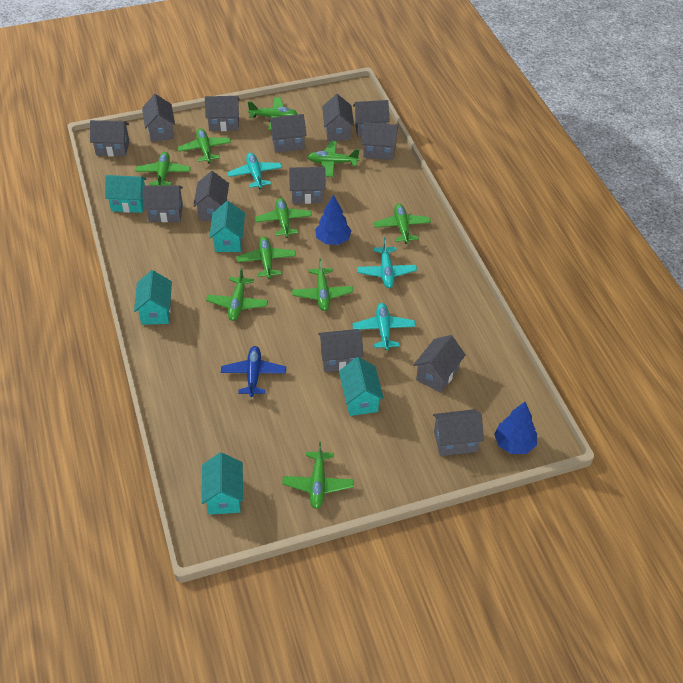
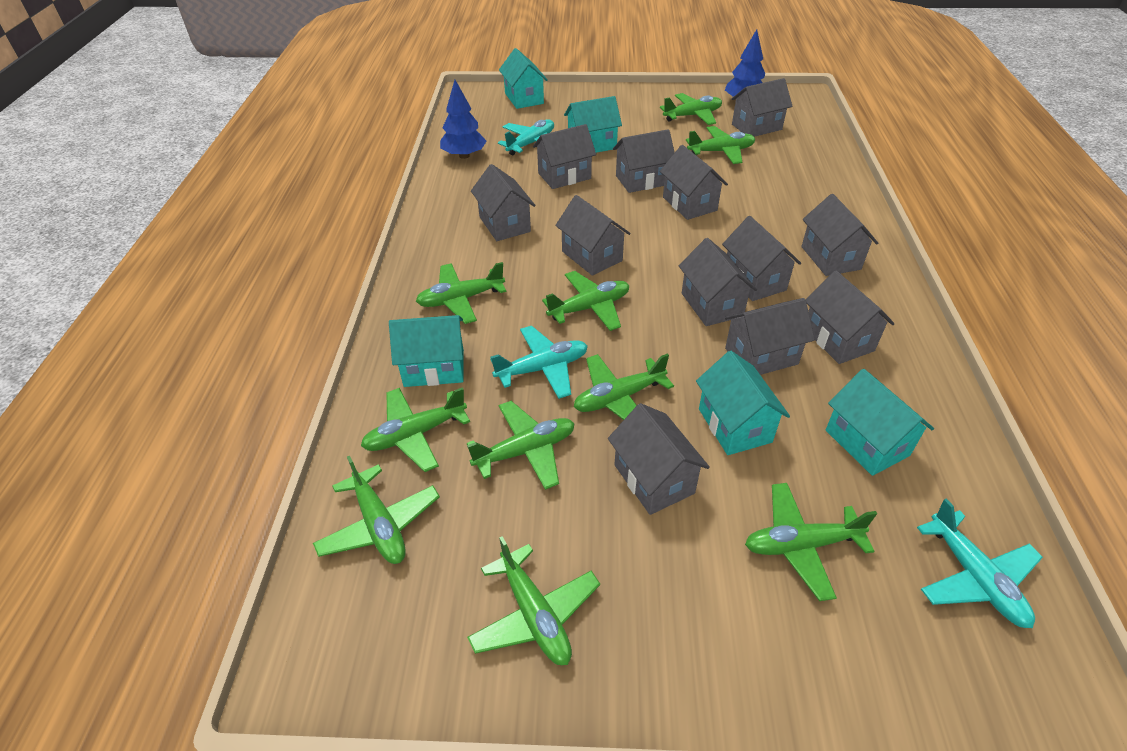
blue plane: 1 -> 0
grey house: 13 -> 12

